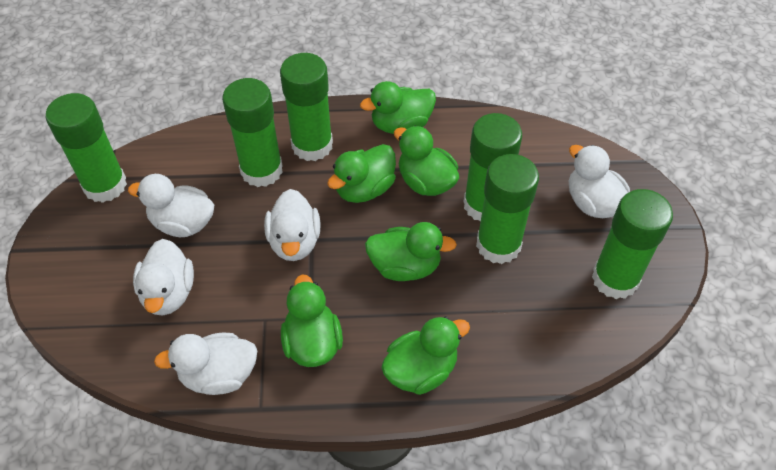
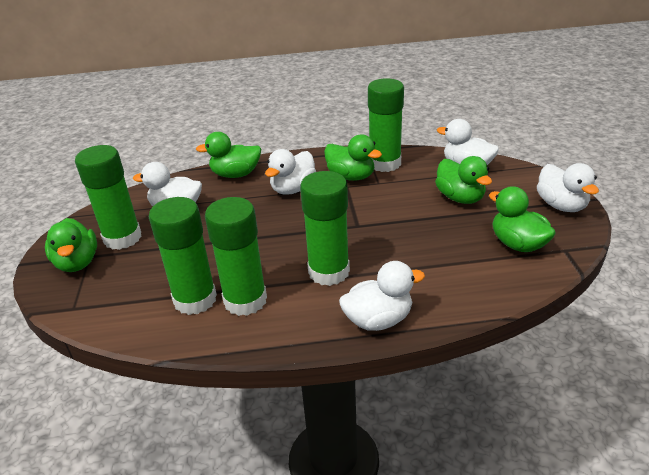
green duck: 6 -> 5
green glue stick: 6 -> 5

